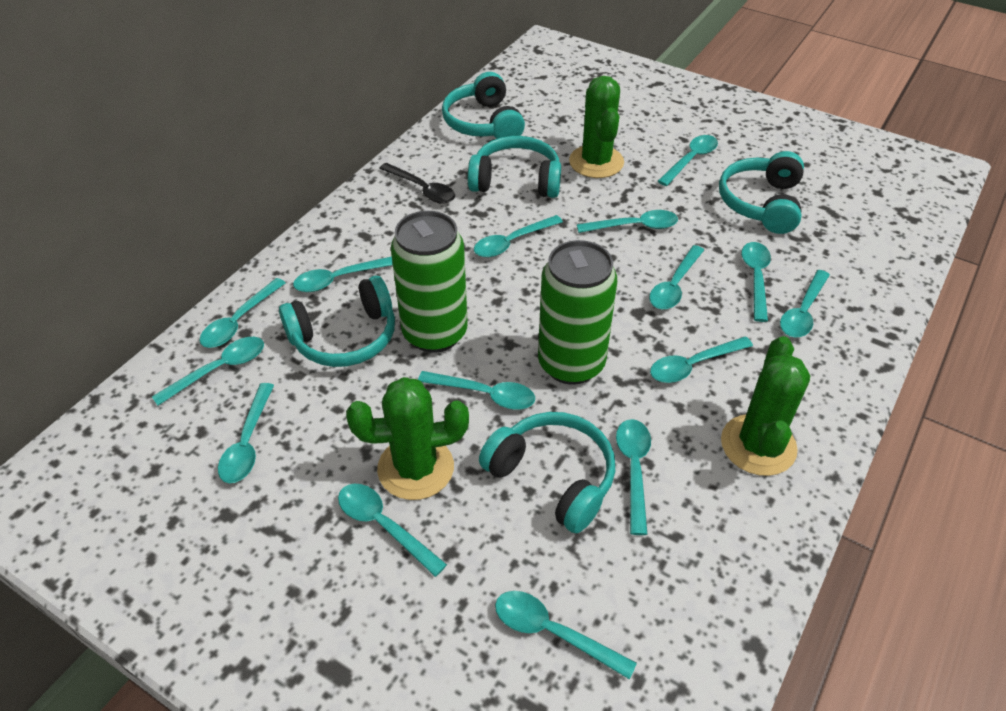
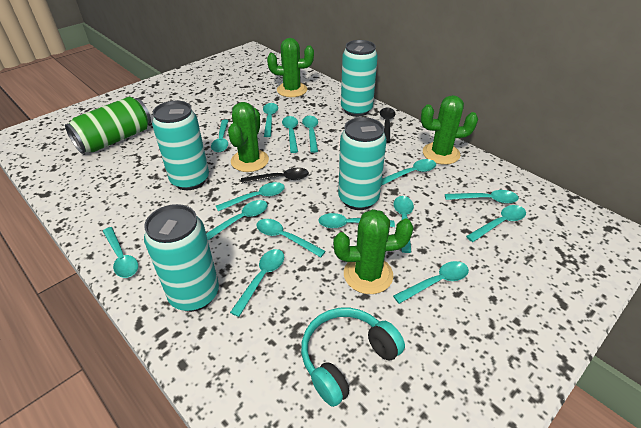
black spoon: 1 -> 2
green cactus: 3 -> 4
green can: 2 -> 1
turquoise can: 0 -> 4
turquoise headphones: 5 -> 1

